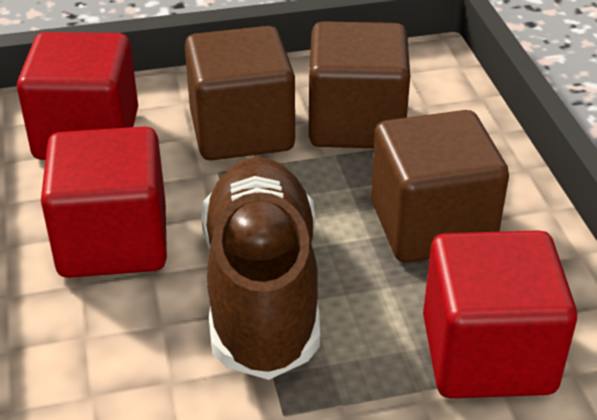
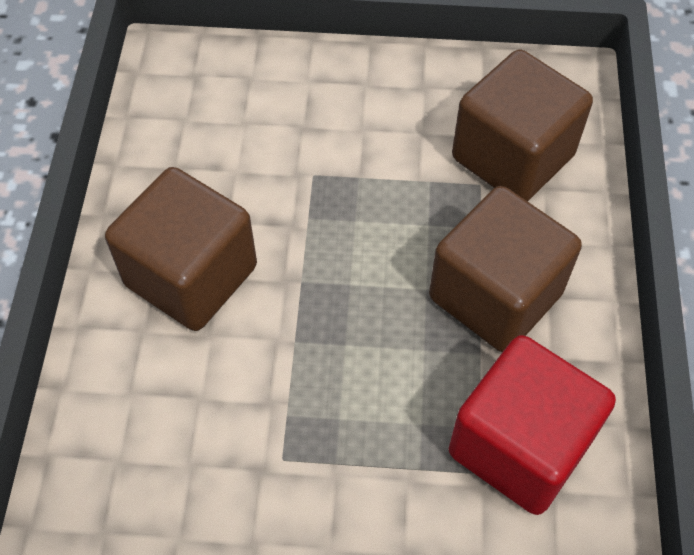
brown shoe: 1 -> 0
red cube: 3 -> 1

